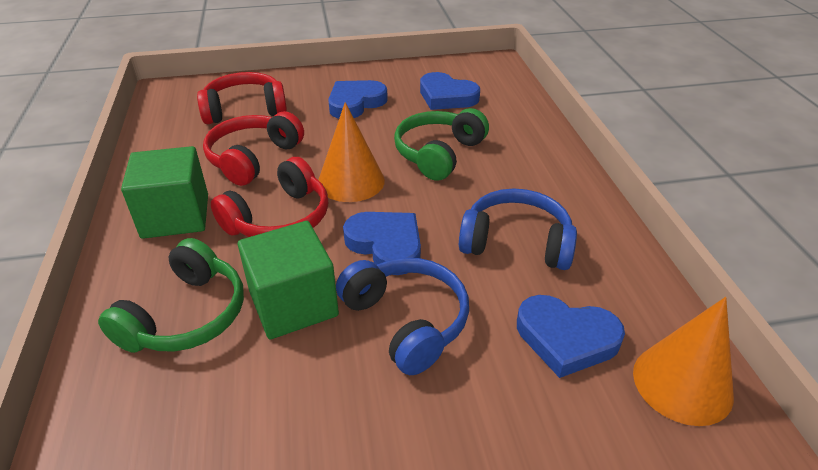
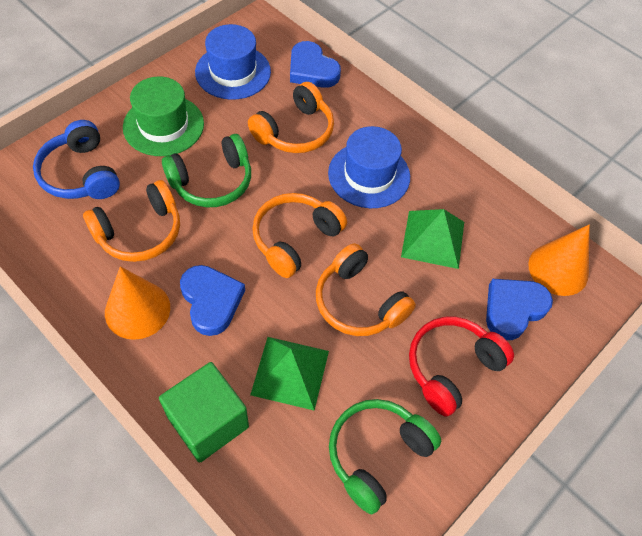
blue hat: 0 -> 2
blue headphones: 2 -> 1
blue heart: 4 -> 3
green cube: 2 -> 1
green hat: 0 -> 1
green pyramid: 0 -> 2
orange headphones: 0 -> 4
red headphones: 3 -> 1

